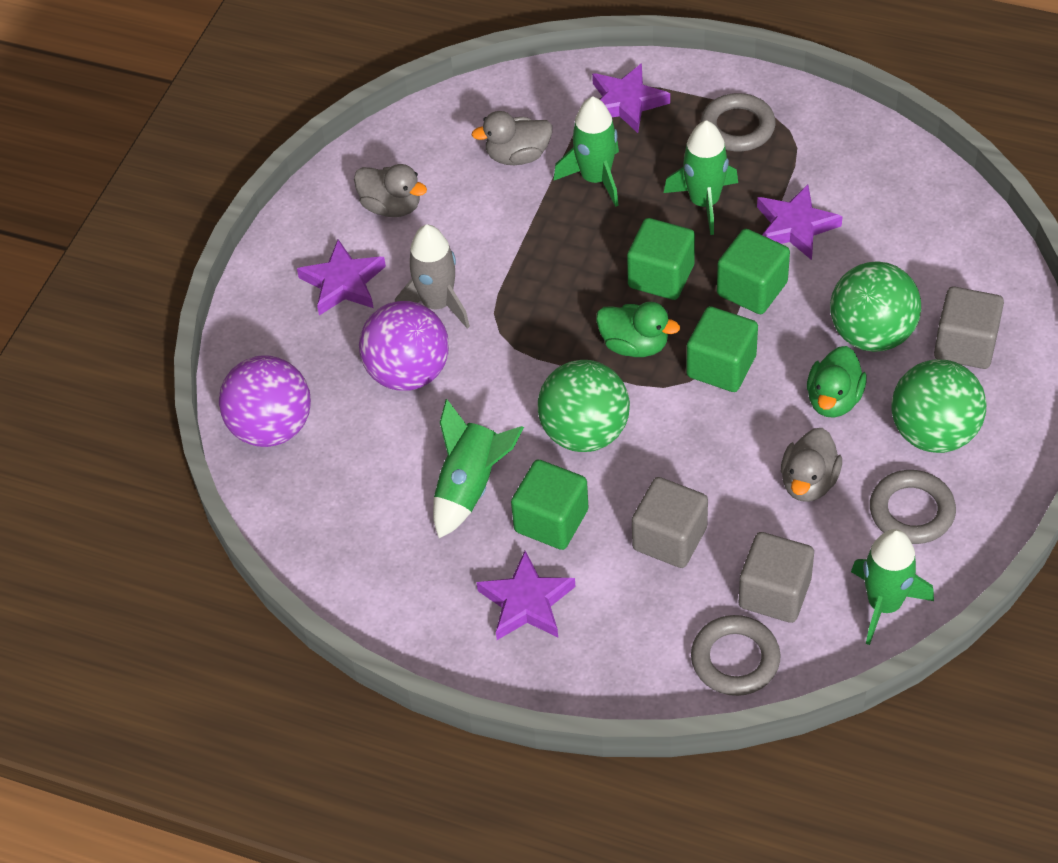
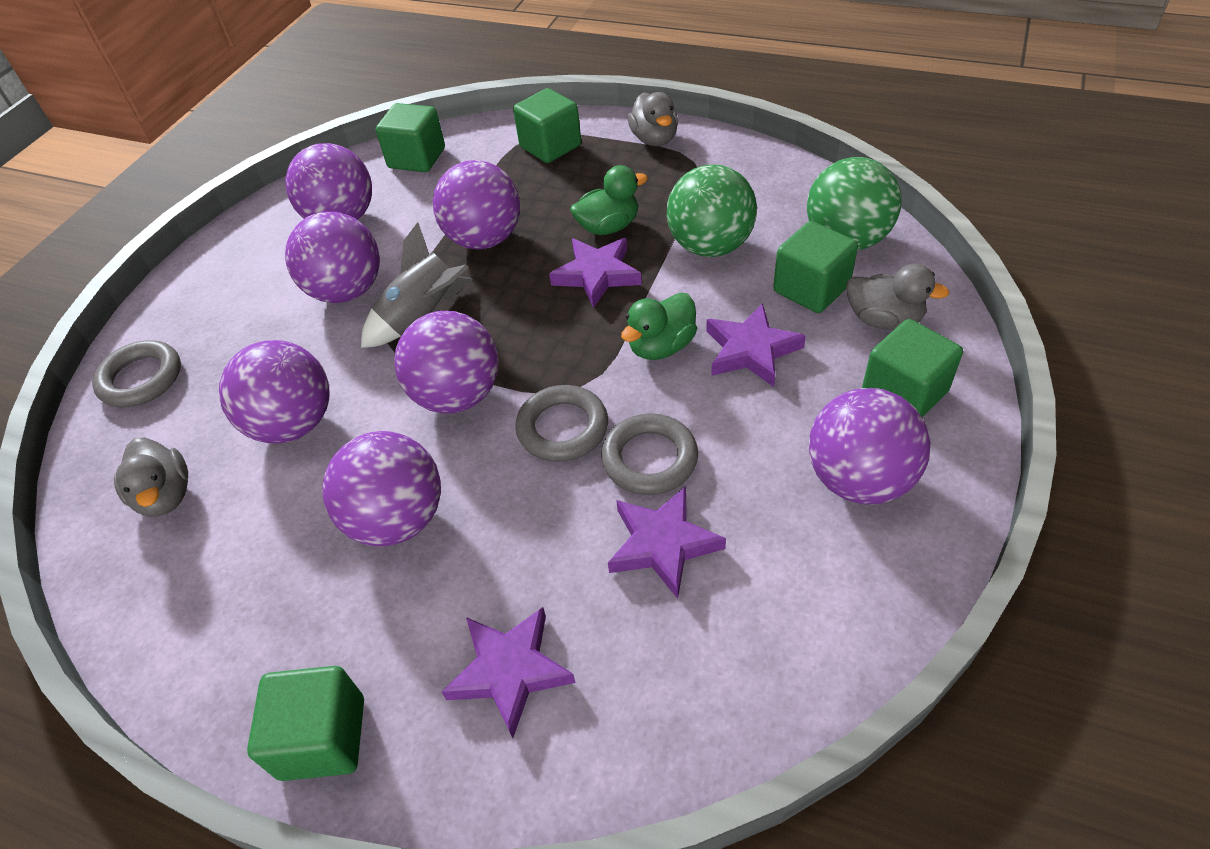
green ball: 3 -> 2
green cube: 4 -> 5
green rocket: 4 -> 0
grey cube: 3 -> 0
purple ball: 2 -> 7

